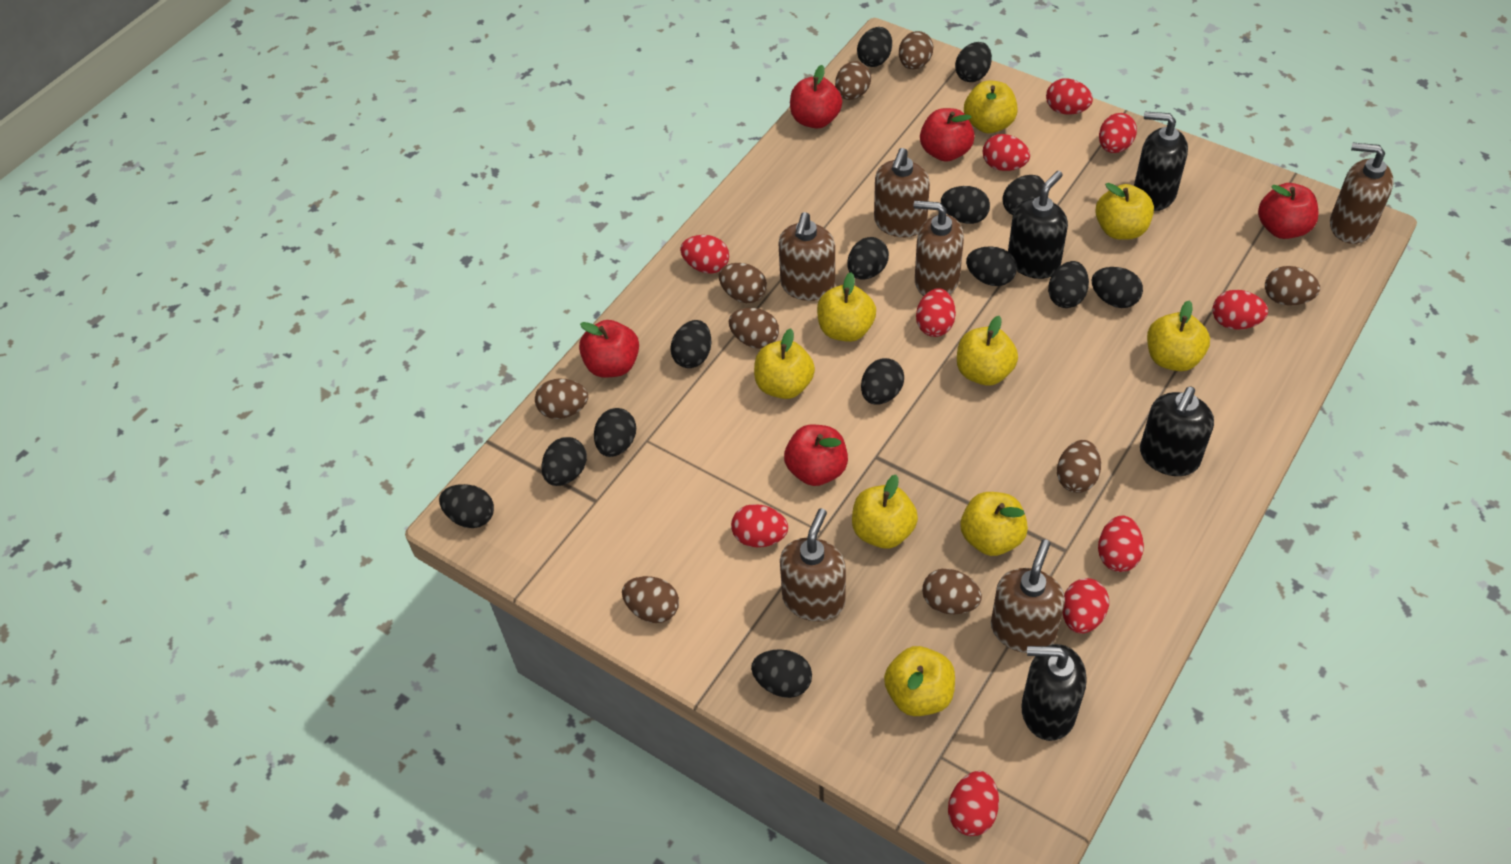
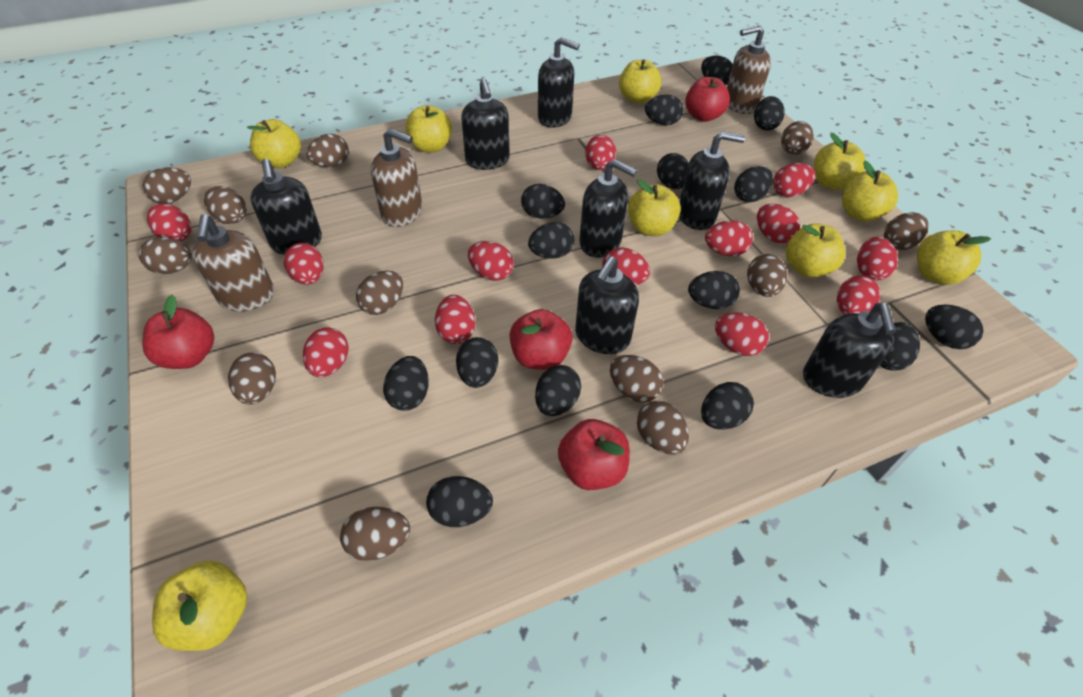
black egg: 14 -> 15
black soap dispenser: 4 -> 7
brown egg: 9 -> 12
brown soap dispenser: 6 -> 3
red apple: 5 -> 4
red egg: 10 -> 13

